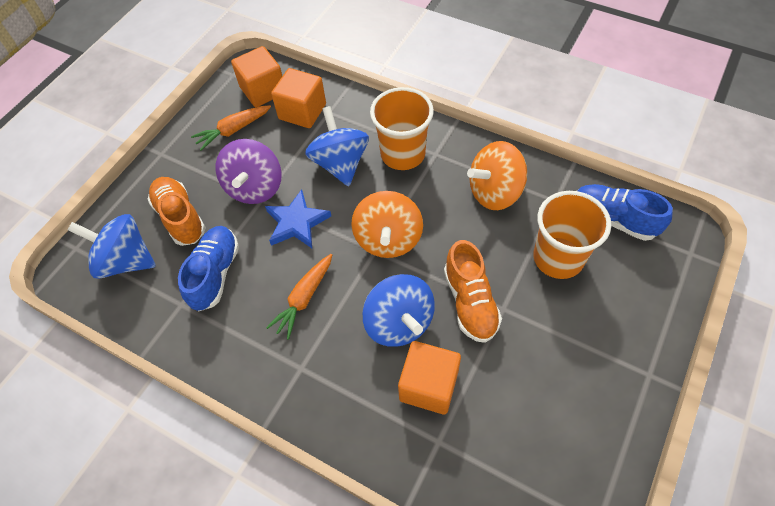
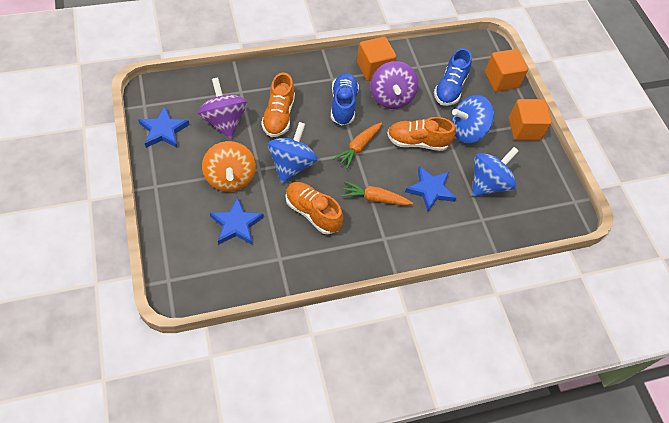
blue star: 1 -> 3
orange cup: 2 -> 0
orange shoe: 2 -> 3
orange spinning top: 2 -> 1
purple spinning top: 1 -> 2

